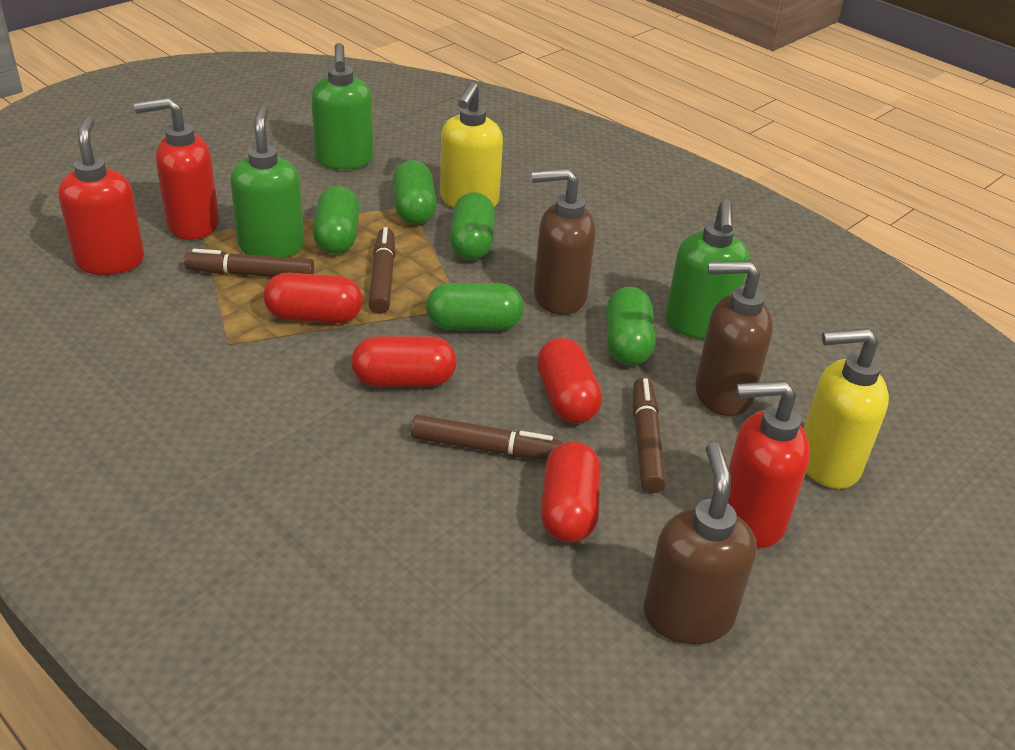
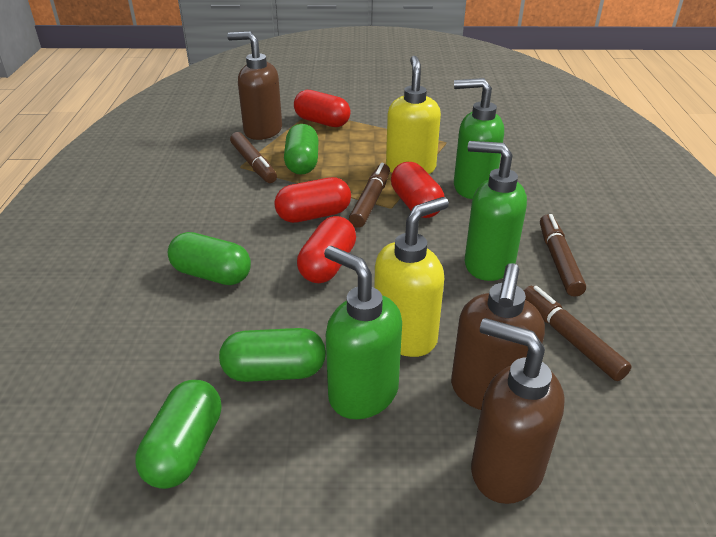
green capsule: 5 -> 4
red soap dispenser: 3 -> 0

